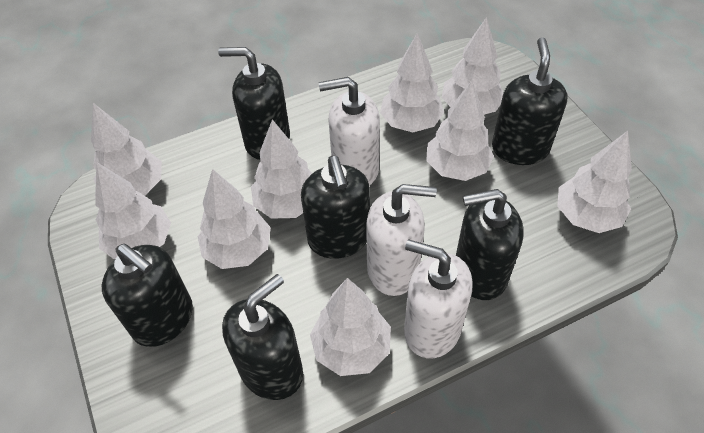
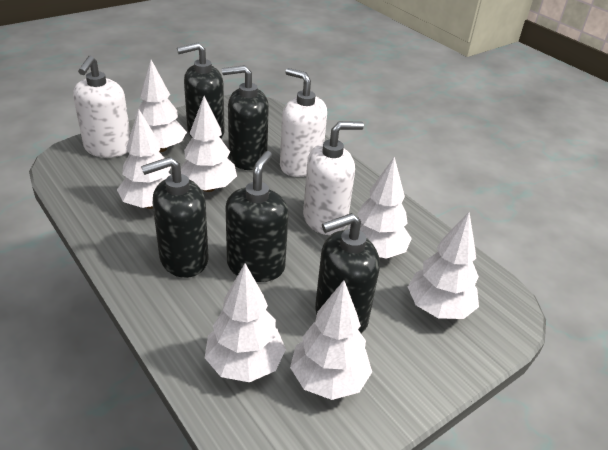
black soap dispenser: 6 -> 5
white tree: 9 -> 7

